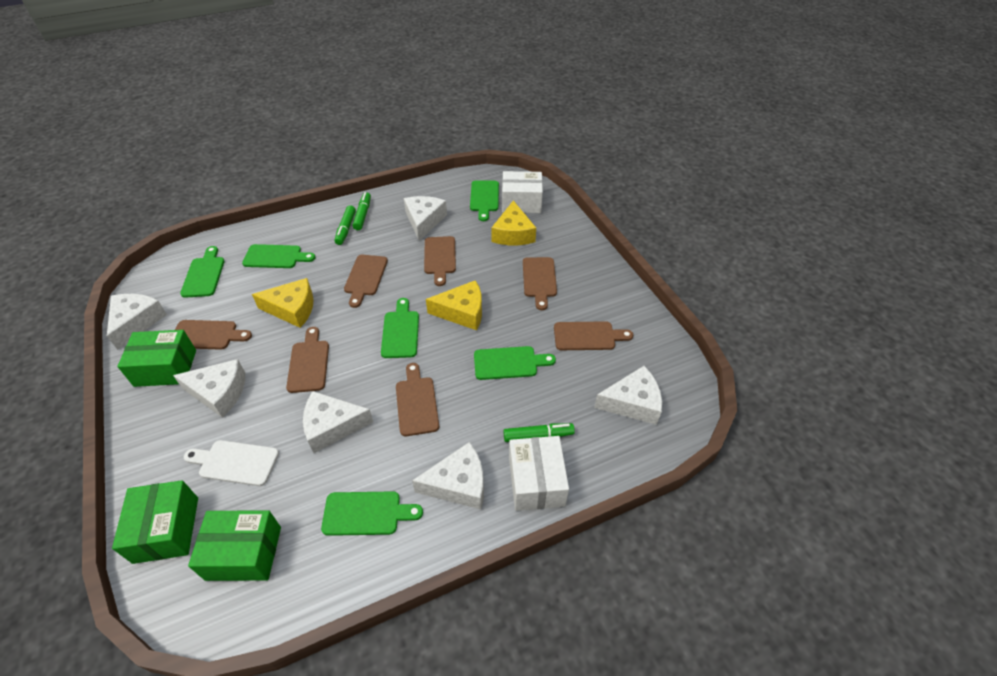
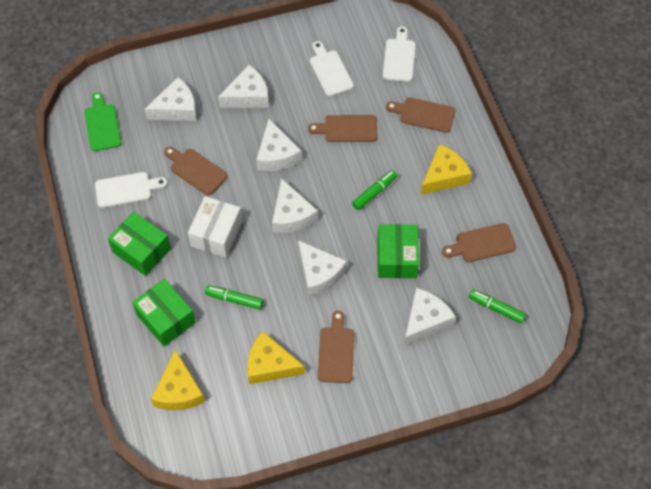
brown cutting board: 7 -> 5
green cutting board: 6 -> 1
white box: 2 -> 1
white cutting board: 1 -> 3

